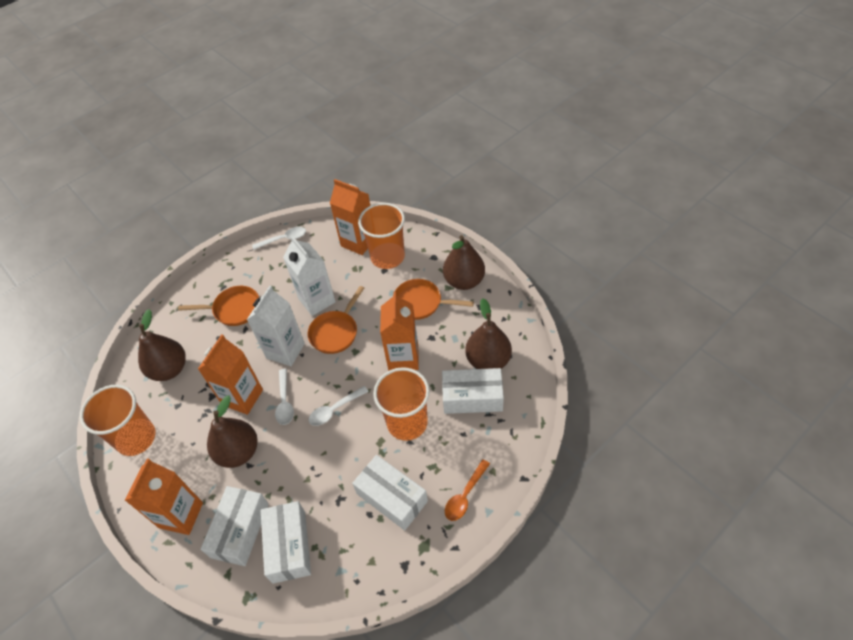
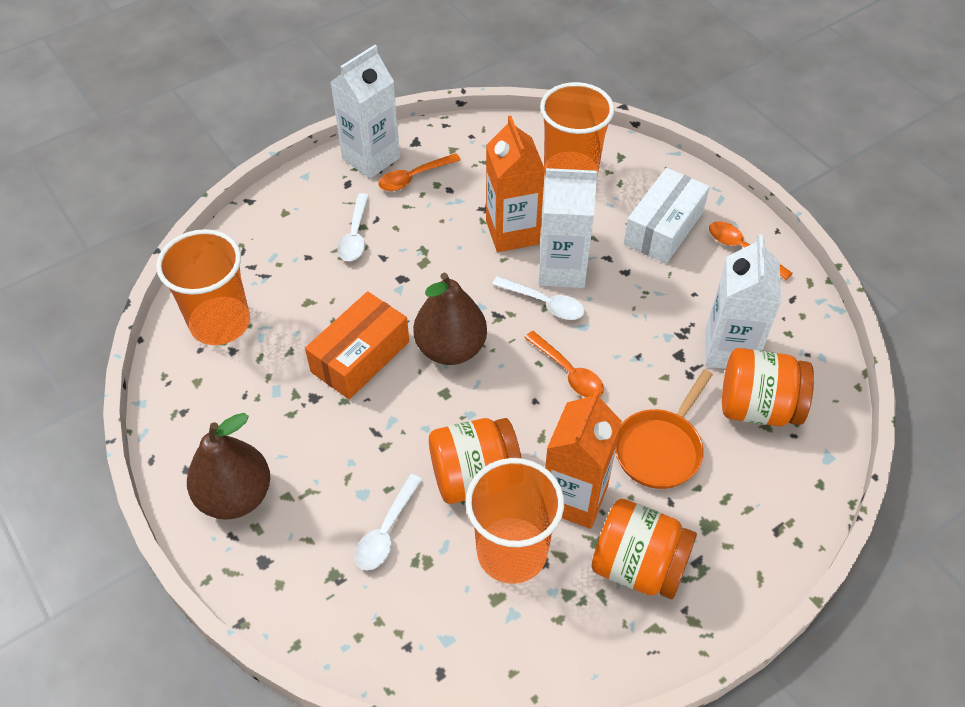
brown pear: 4 -> 2
orange box: 0 -> 1
orange carton: 4 -> 2
orange jar: 0 -> 3
orange pan: 3 -> 1
orange spoon: 1 -> 3
white box: 4 -> 1
white carton: 2 -> 3

